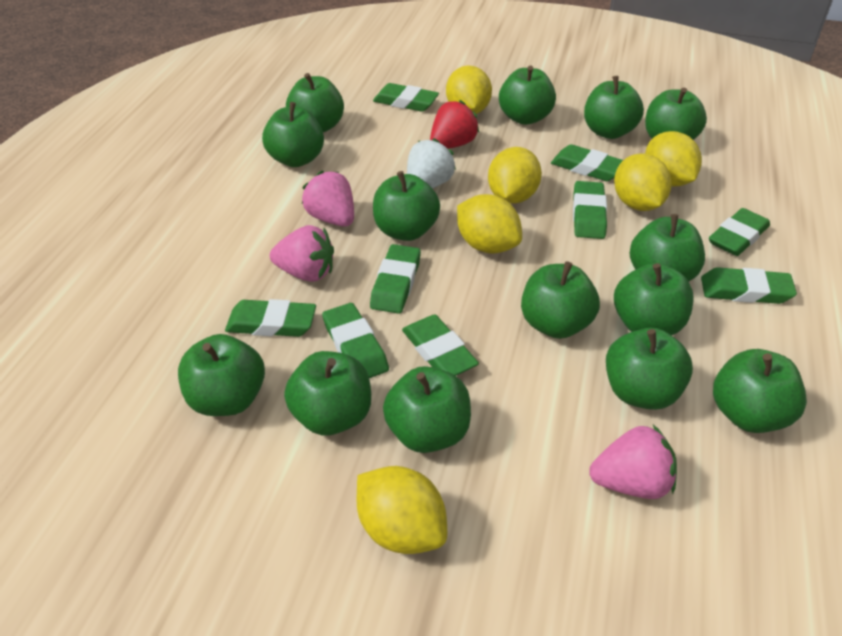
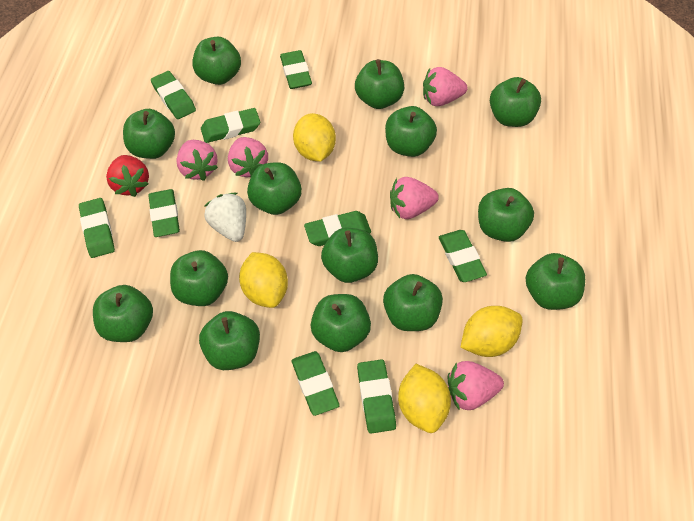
pink strawberry: 3 -> 5
yellow lemon: 6 -> 4

